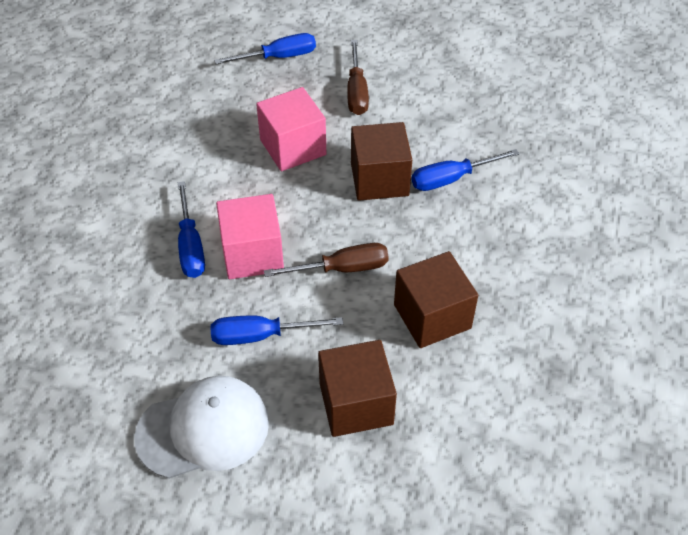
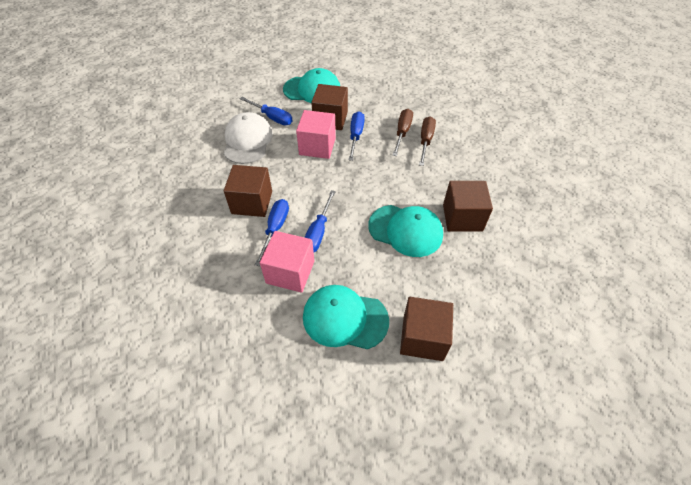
brown cube: 3 -> 4
turquoise cap: 0 -> 3

